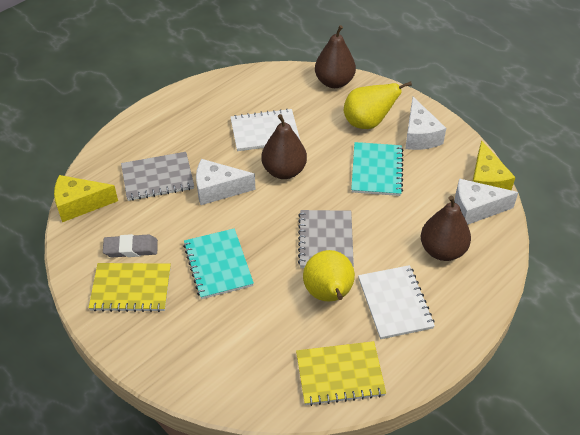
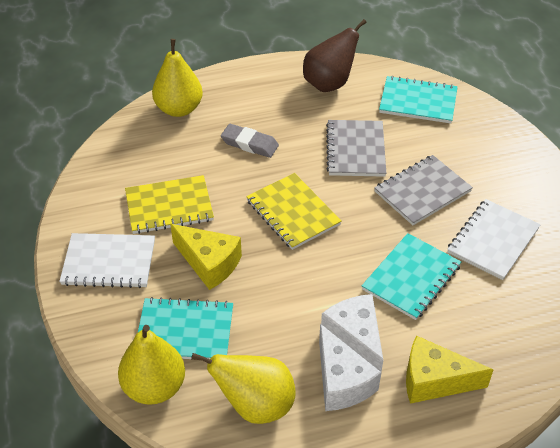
brown pear: 3 -> 1
turquoise notebook: 2 -> 3
white cheese: 3 -> 2
yellow pear: 2 -> 3

